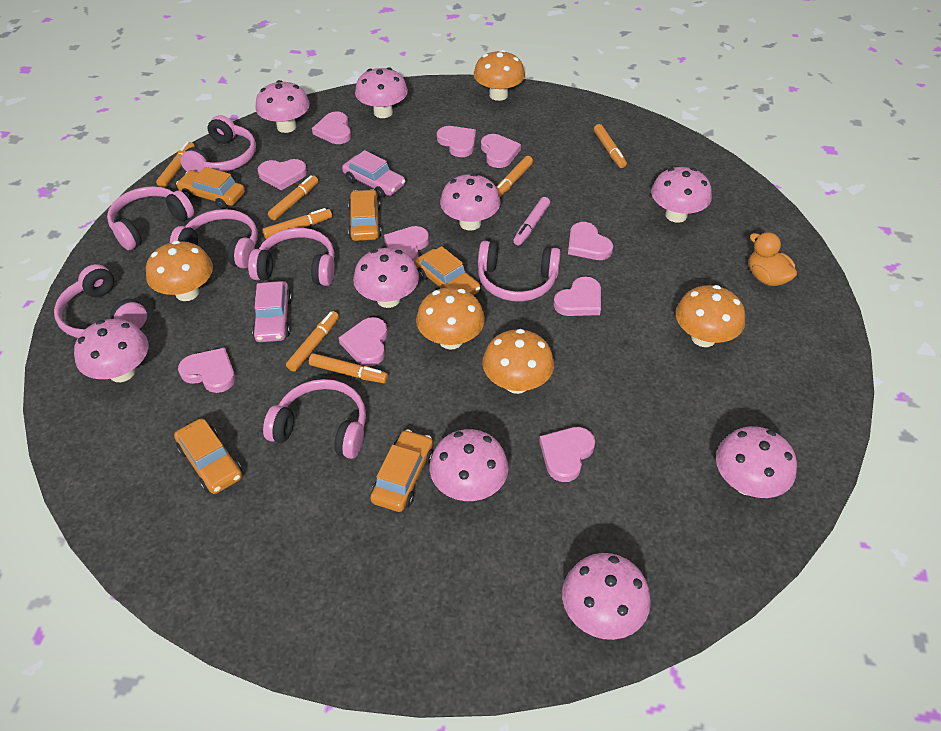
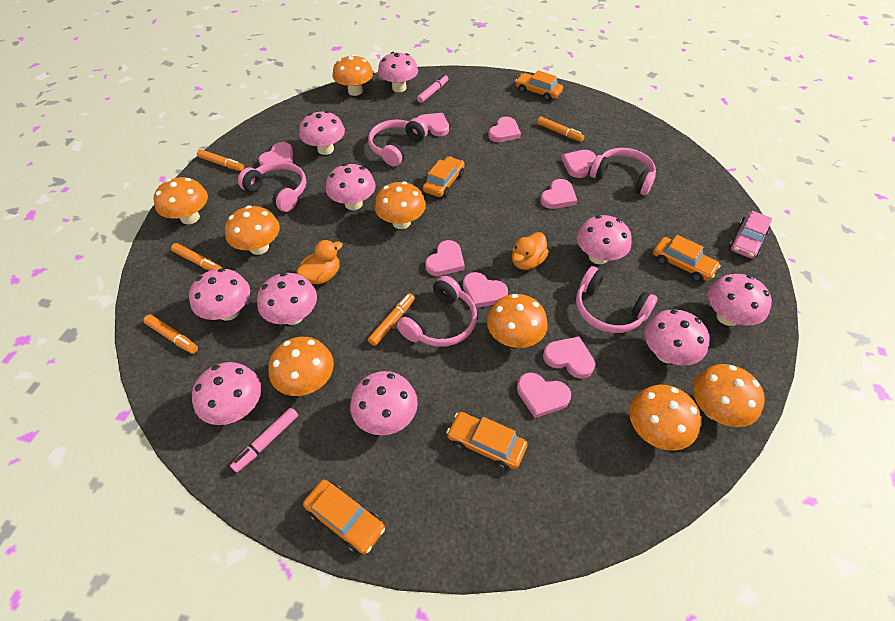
orange duck: 1 -> 2
orange marker: 7 -> 5
orange mushroom: 5 -> 8
pink car: 2 -> 1
pink headphones: 7 -> 5
pink heart: 10 -> 9
pink marker: 1 -> 2
pink mushroom: 9 -> 10

